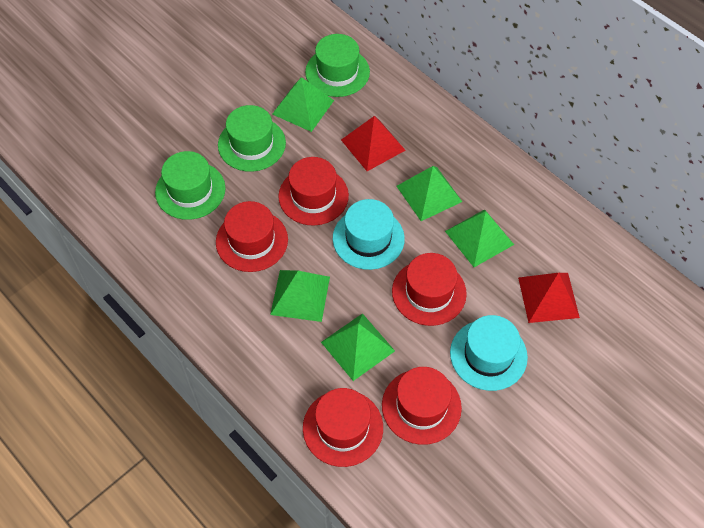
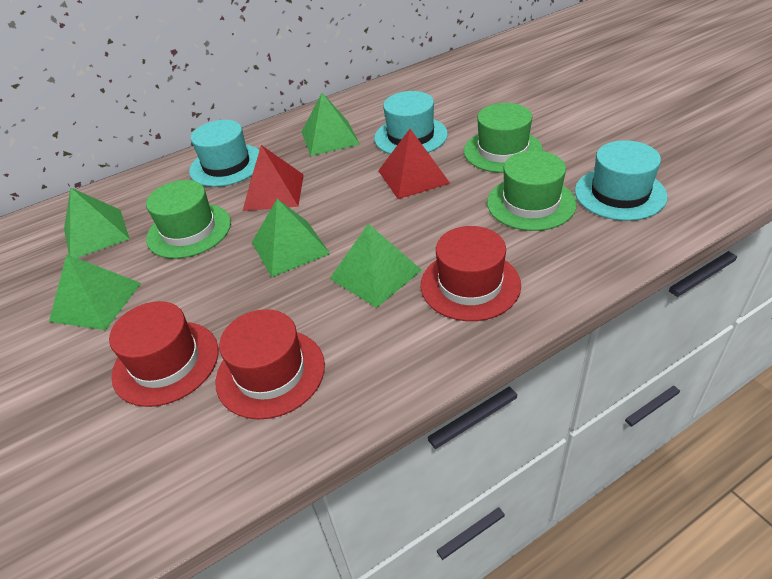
red hat: 5 -> 3
turquoise hat: 2 -> 3

